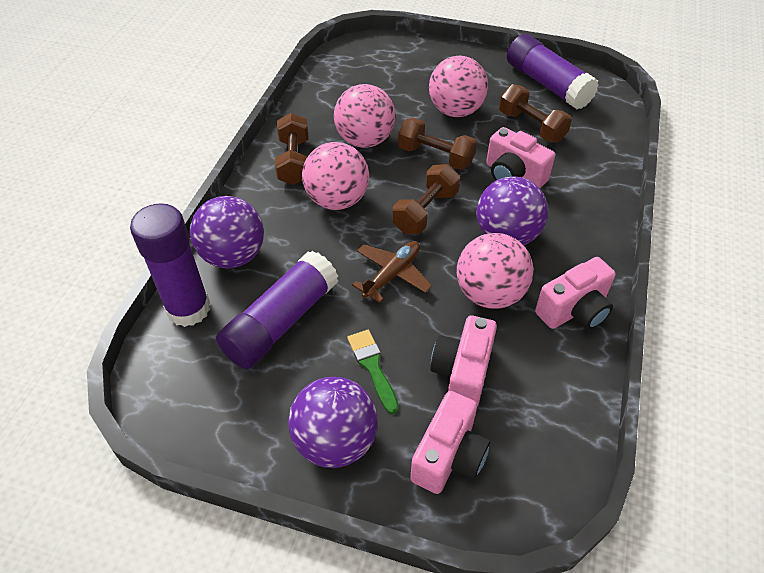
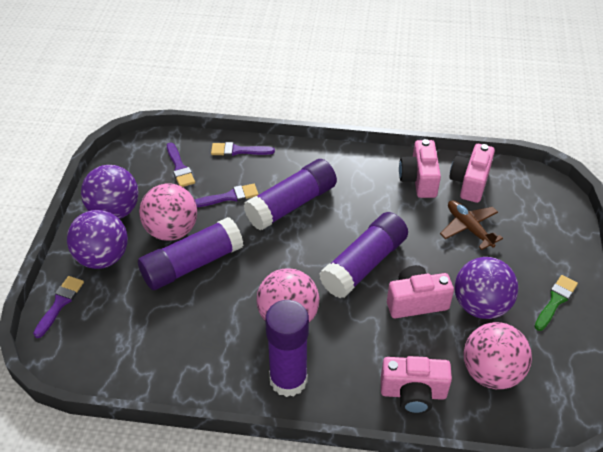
brown dumbbell: 4 -> 0
pink ball: 4 -> 3
purple brush: 0 -> 4
purple glue stick: 3 -> 4

